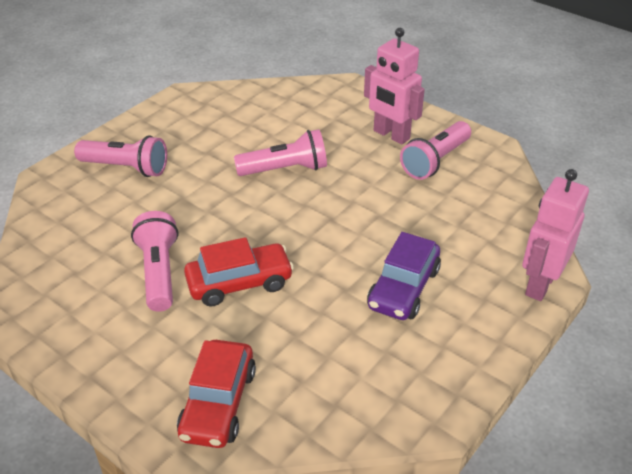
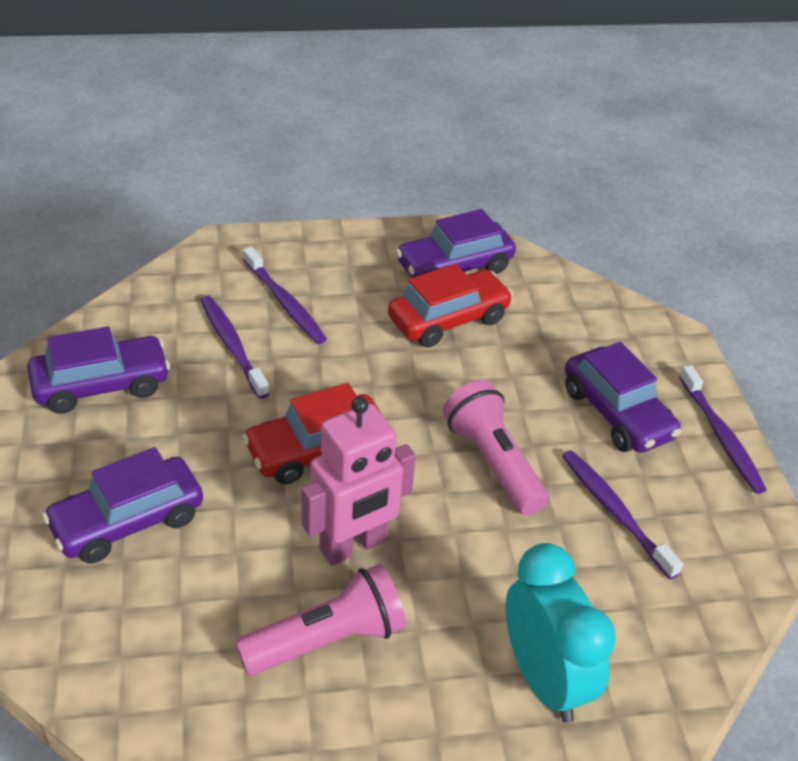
pink flashlight: 4 -> 2
pink robot: 2 -> 1
purple car: 1 -> 4
purple toothbrush: 0 -> 4
turquoise clock: 0 -> 1

